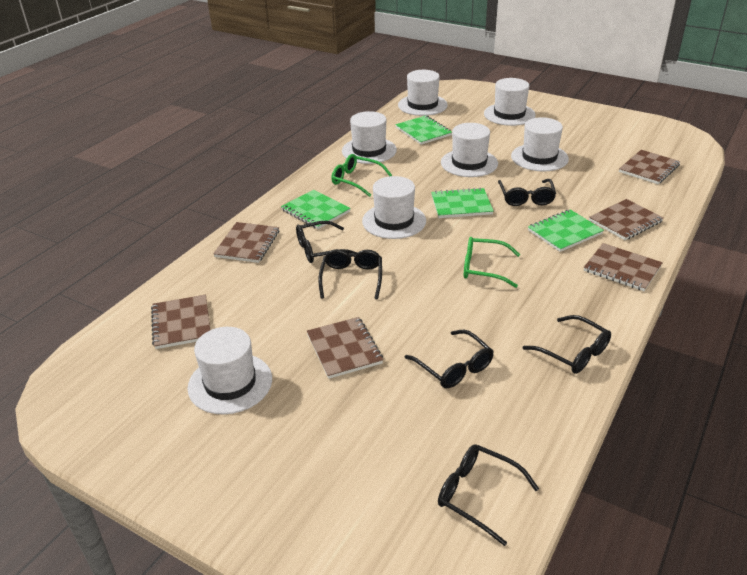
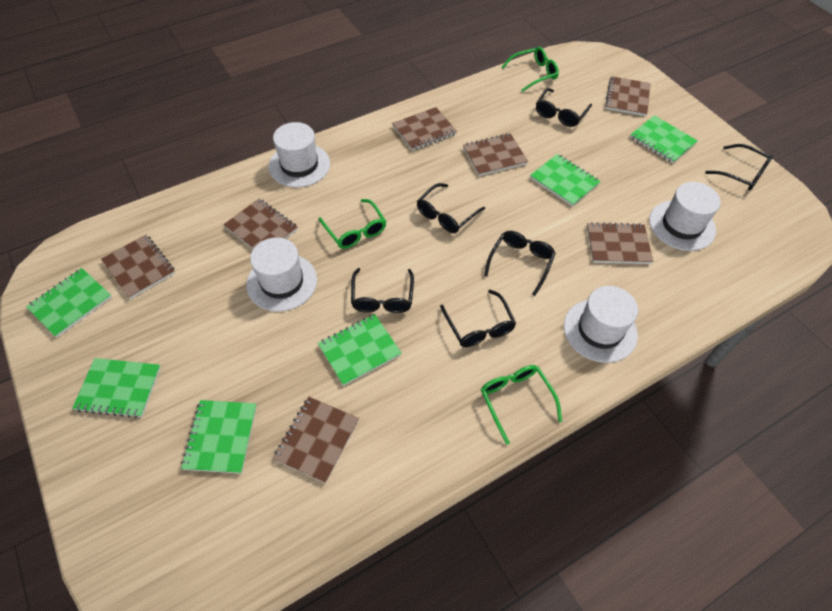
brown notebook: 6 -> 7
green glasses: 2 -> 3
green notebook: 4 -> 6
white hat: 7 -> 4

